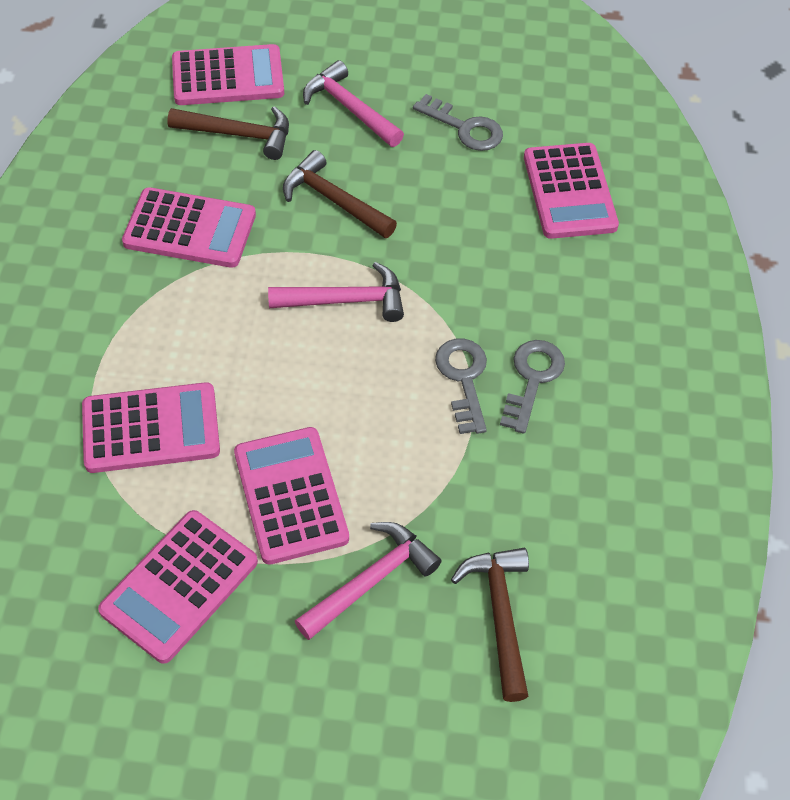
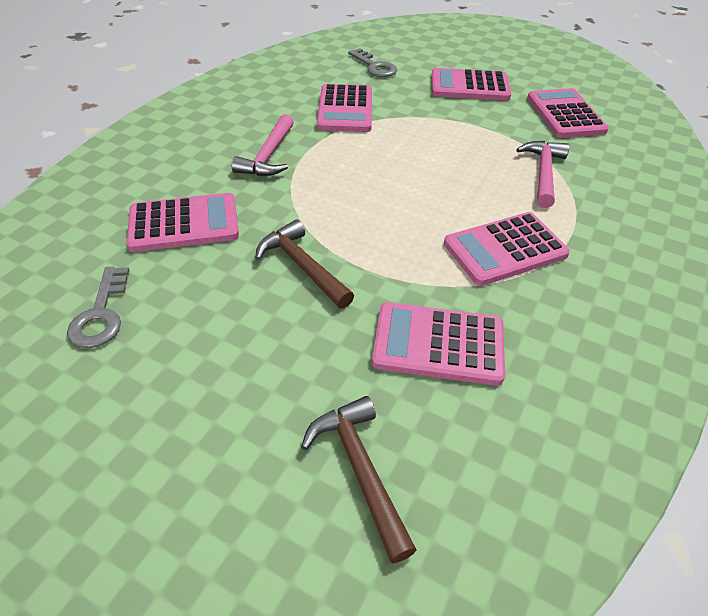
brown hammer: 3 -> 2
grey key: 3 -> 2
pink hammer: 3 -> 2

